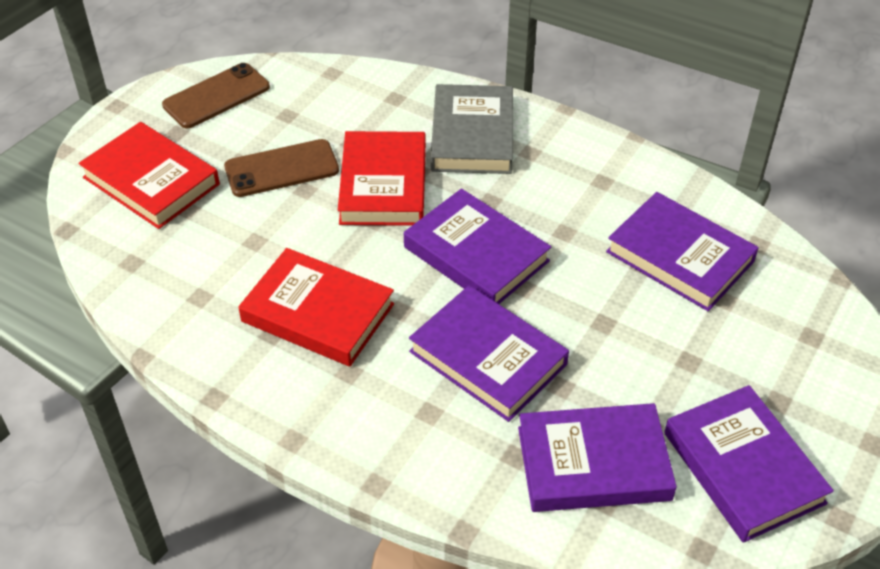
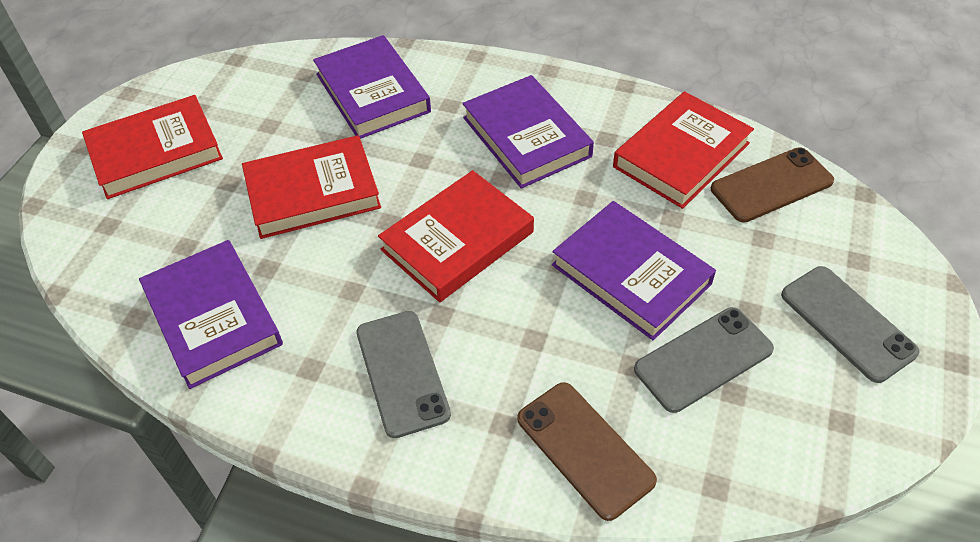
grey book: 1 -> 0
grey phone: 0 -> 3
purple book: 5 -> 4
red book: 3 -> 4

